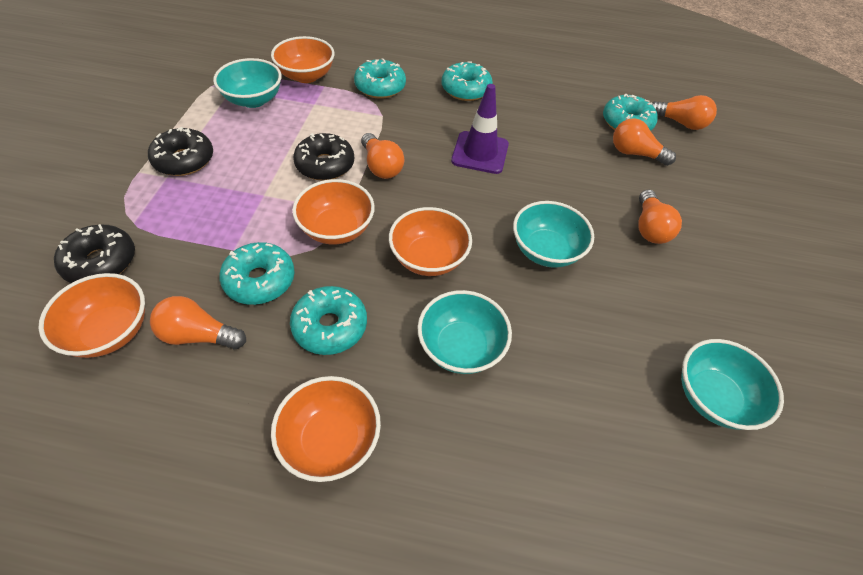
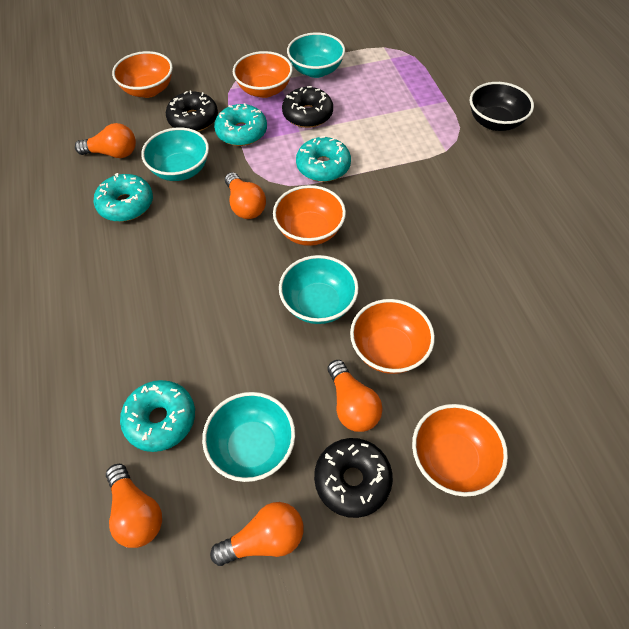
black bowl: 0 -> 1
purple traffic cone: 1 -> 0
turquoise donut: 5 -> 4

